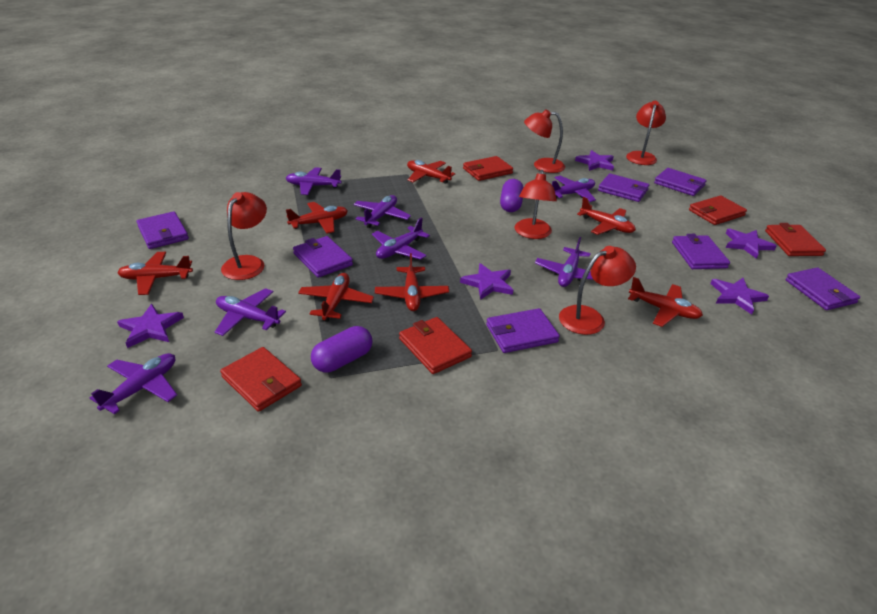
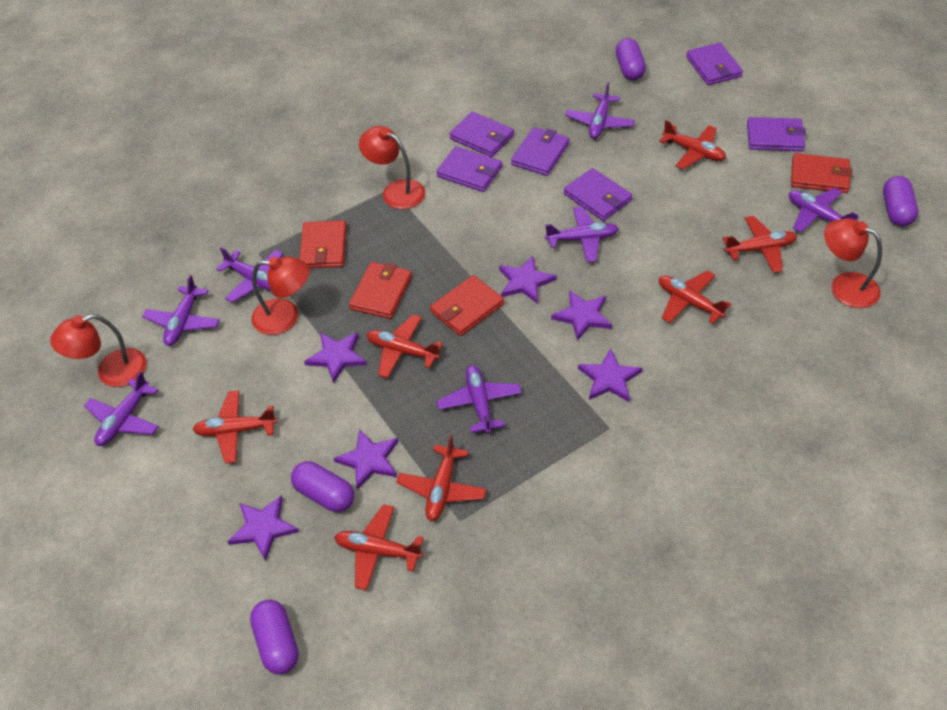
purple capsule: 2 -> 4
purple star: 5 -> 6
purple wallet: 7 -> 6
red lamp: 5 -> 4
red wallet: 5 -> 4

